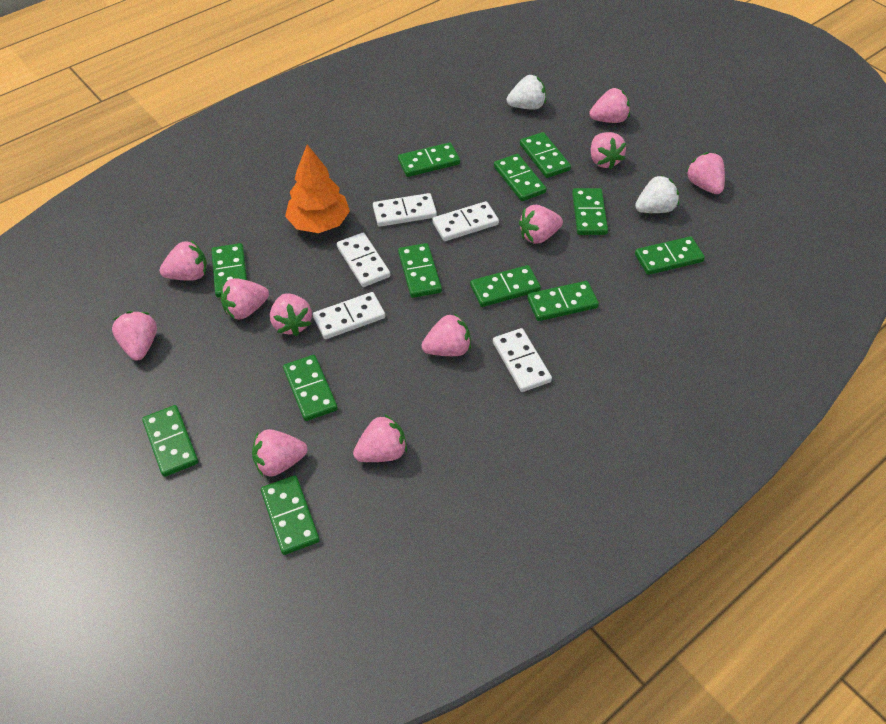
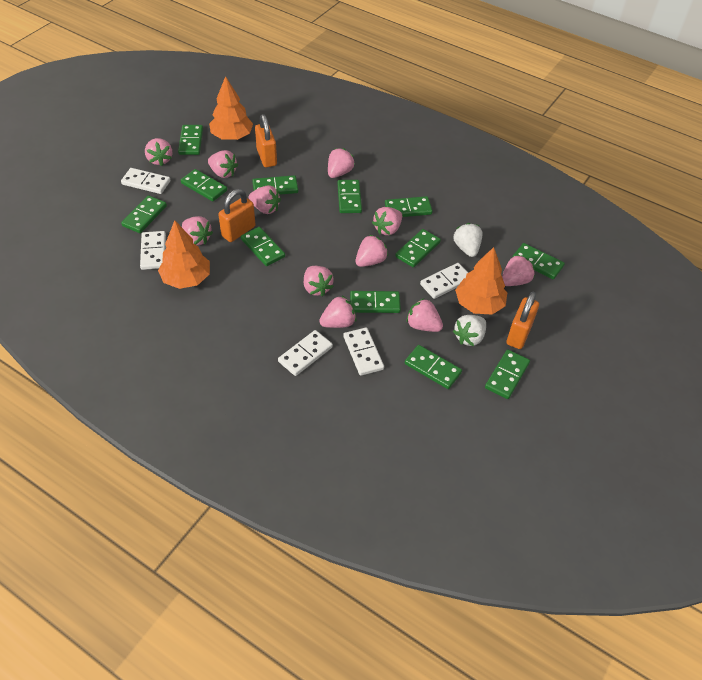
orange padlock: 0 -> 3
orange tree: 1 -> 3

